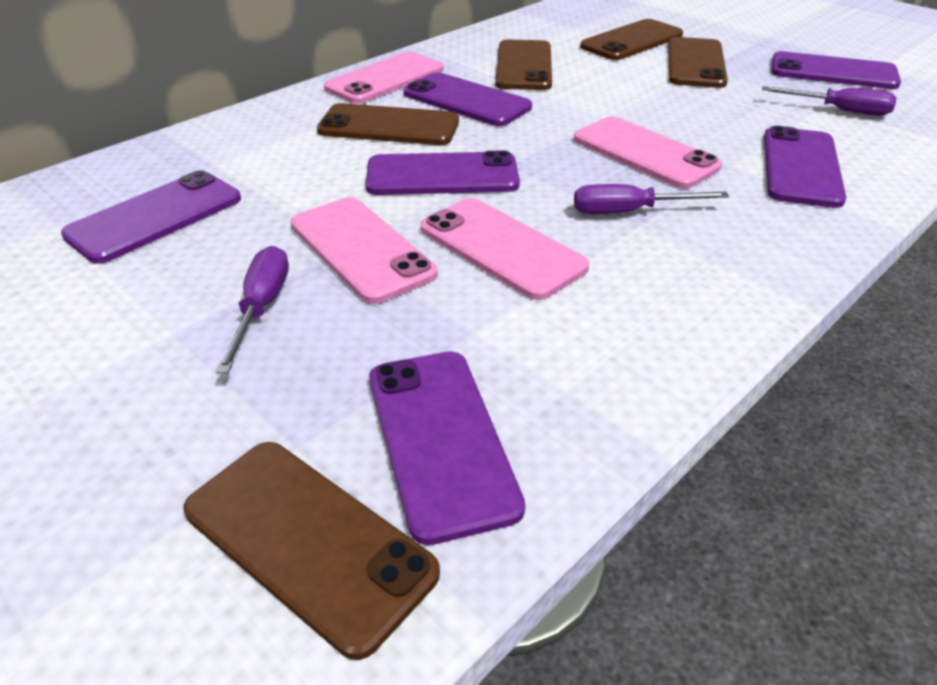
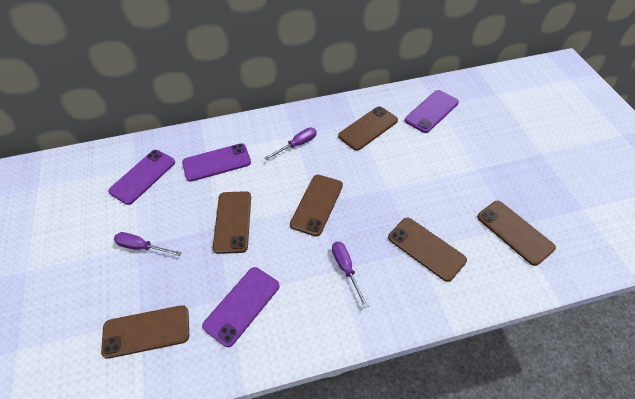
brown phone: 5 -> 6
pink phone: 4 -> 0
purple phone: 6 -> 4

